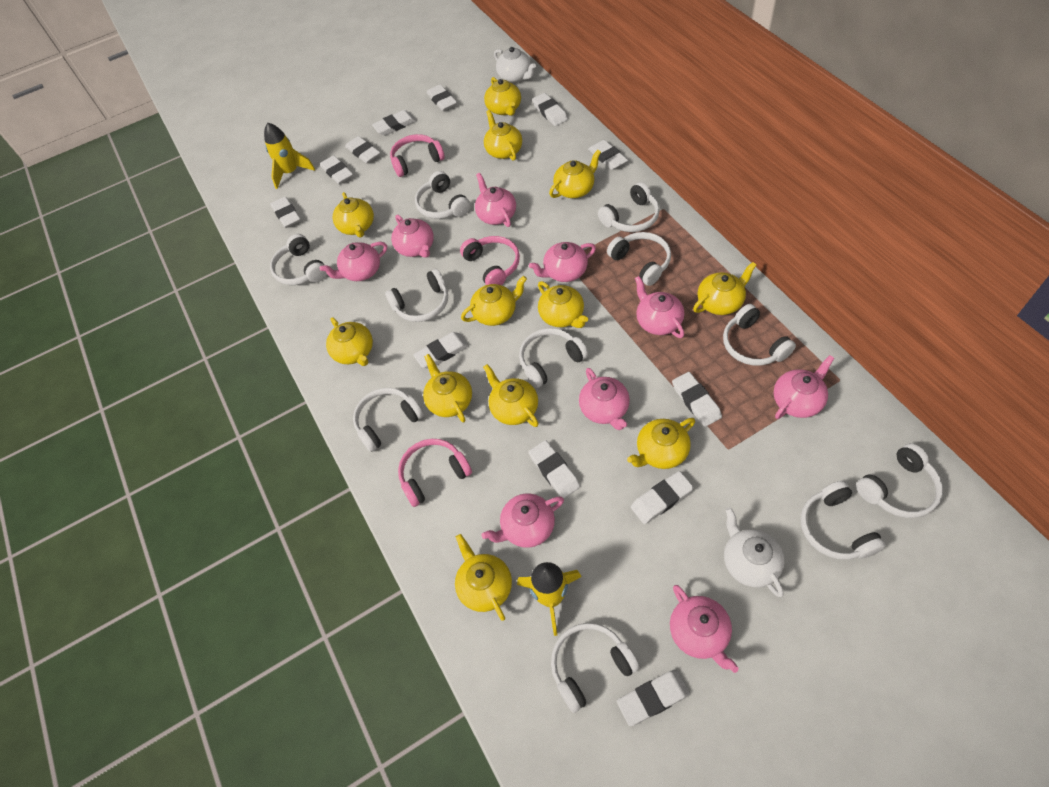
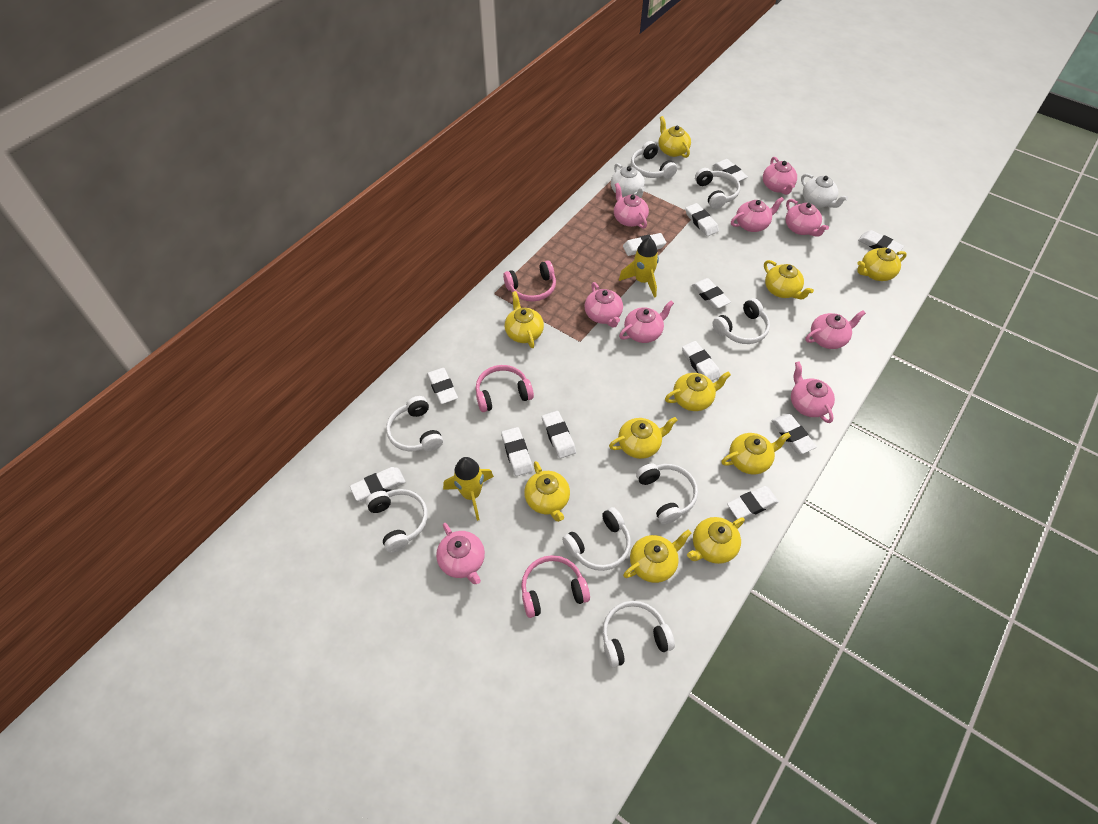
white headphones: 11 -> 8
yellow teapot: 12 -> 10

